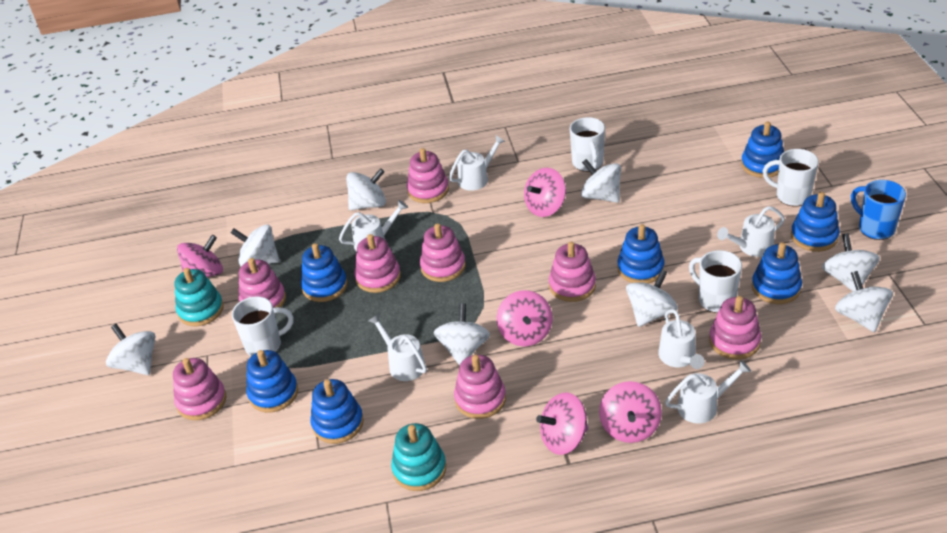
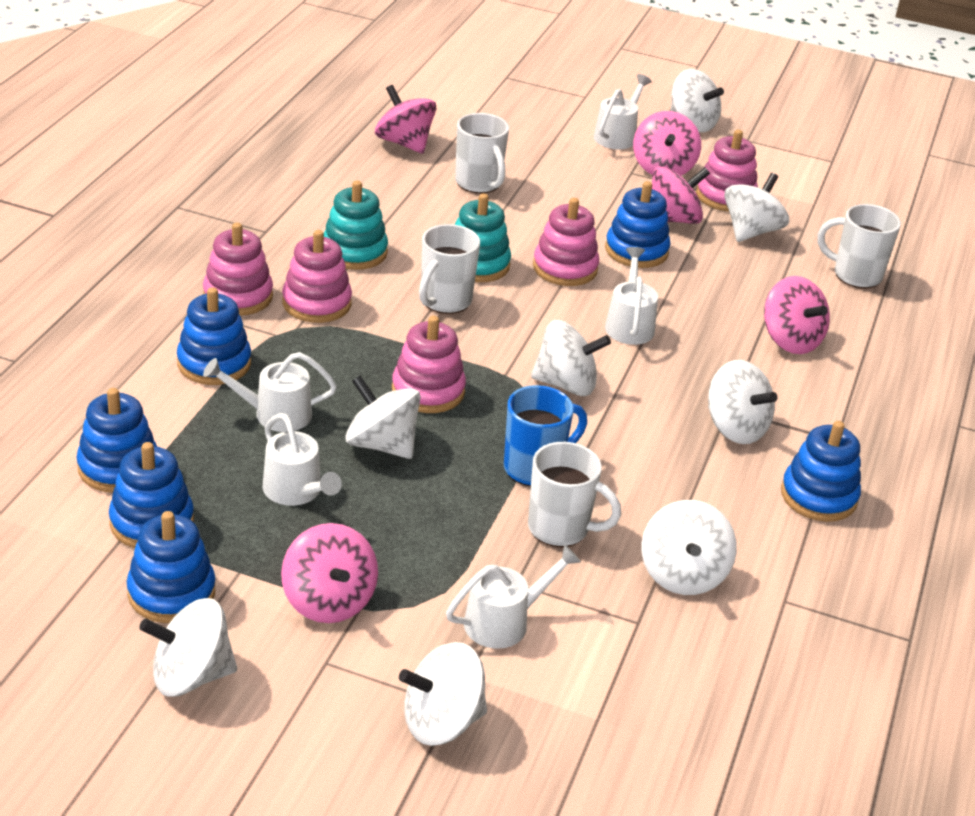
blue stacking toy: 7 -> 6
pink stacking toy: 8 -> 5
white watering can: 6 -> 5

